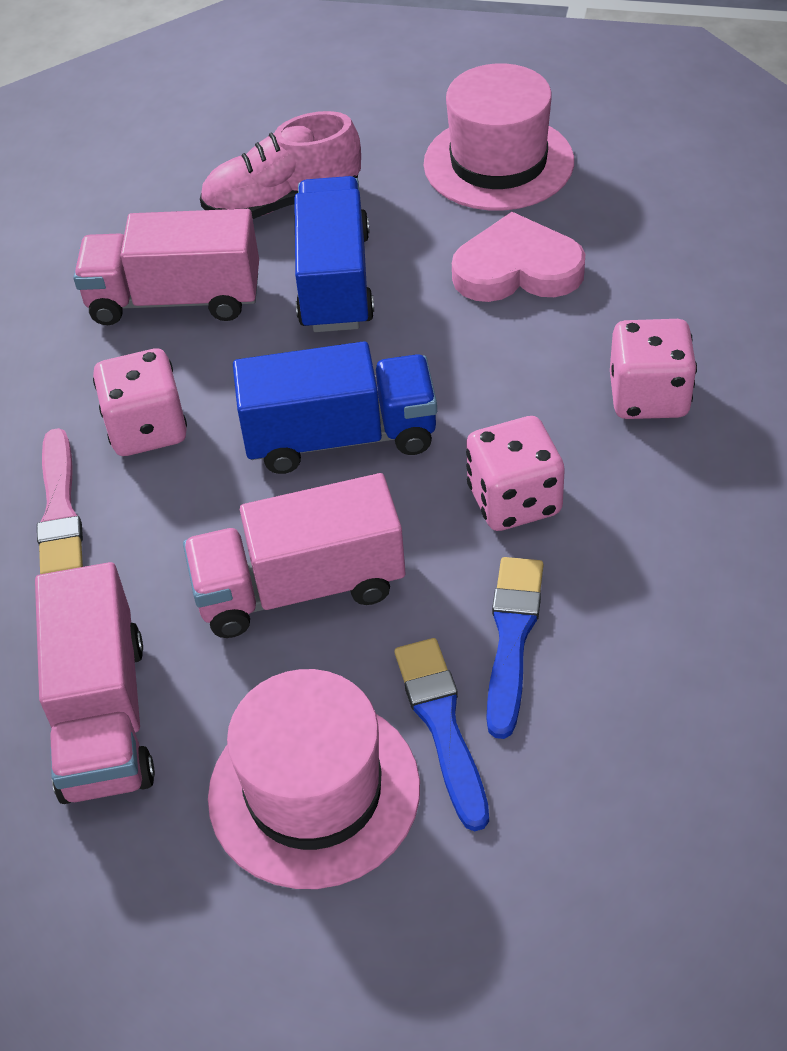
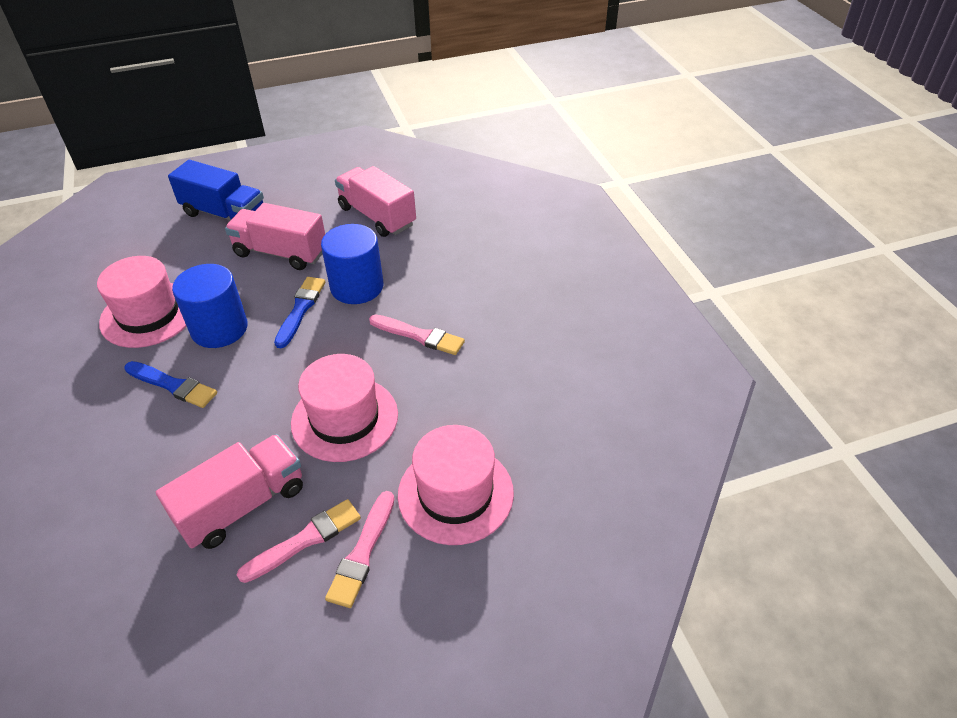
blue cylinder: 0 -> 2
blue truck: 2 -> 1
pink brush: 1 -> 3
pink dice: 3 -> 0
pink hat: 2 -> 3
pink heart: 1 -> 0
pink shoe: 1 -> 0

